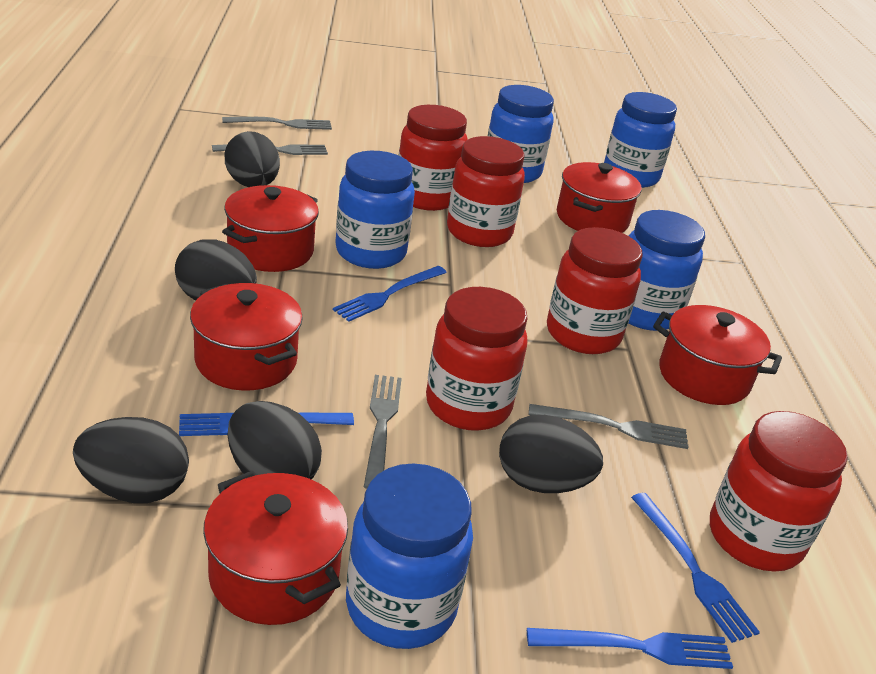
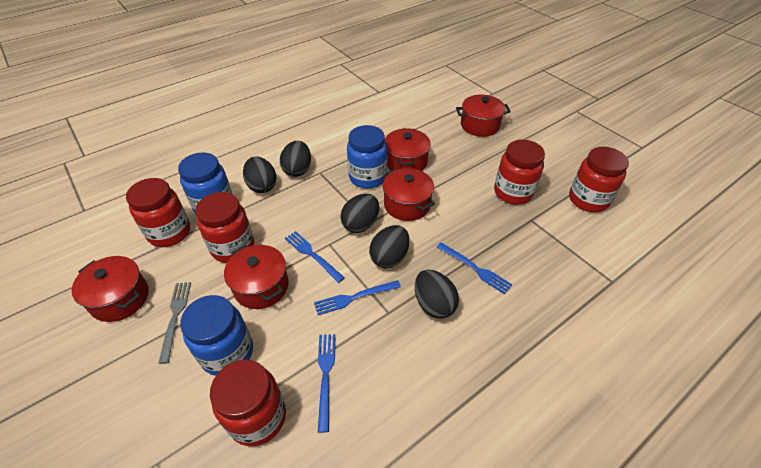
blue jar: 5 -> 3
grey fork: 4 -> 1

